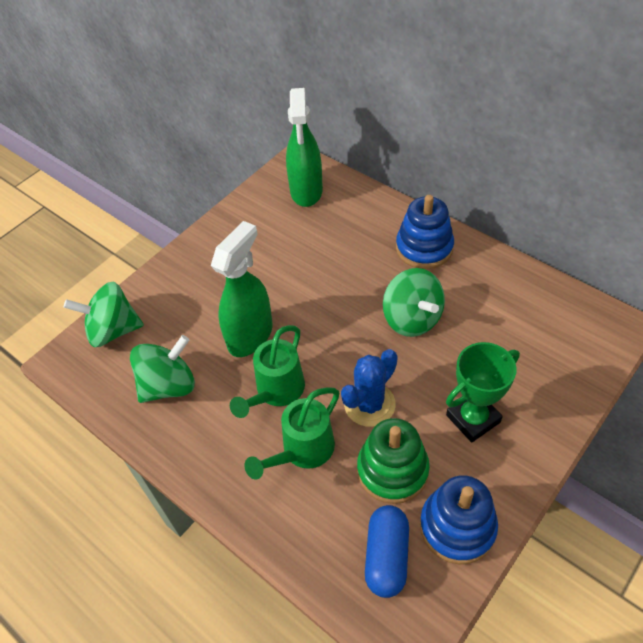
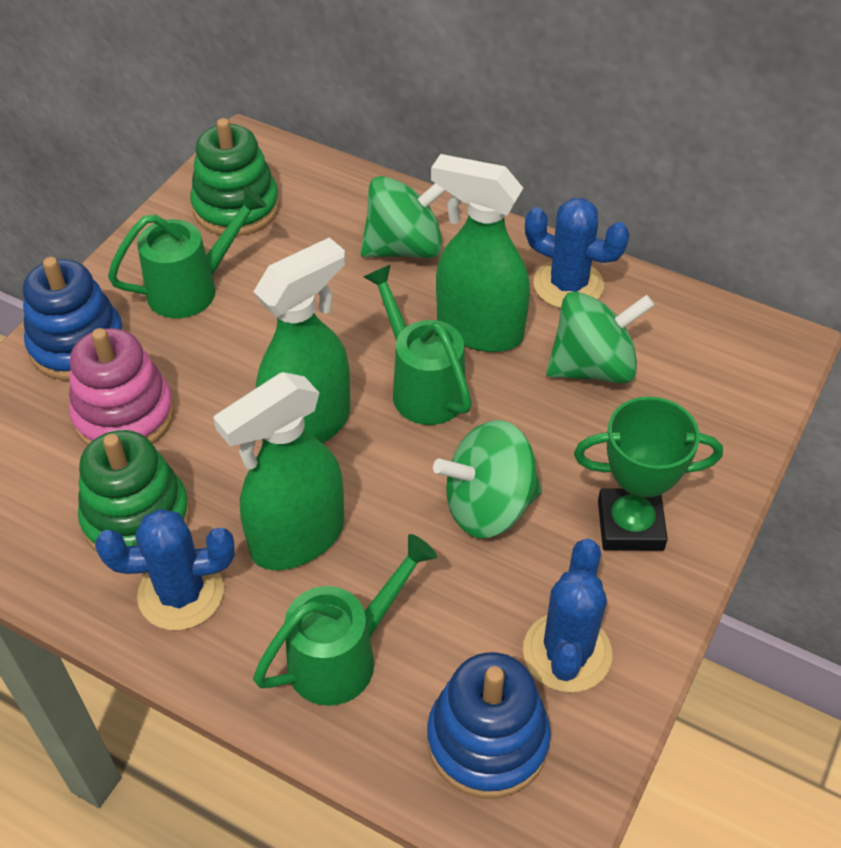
blue cactus: 1 -> 3
blue capsule: 1 -> 0
green spray bottle: 2 -> 3
green stacking toy: 1 -> 2
green watering can: 2 -> 3
pink stacking toy: 0 -> 1

